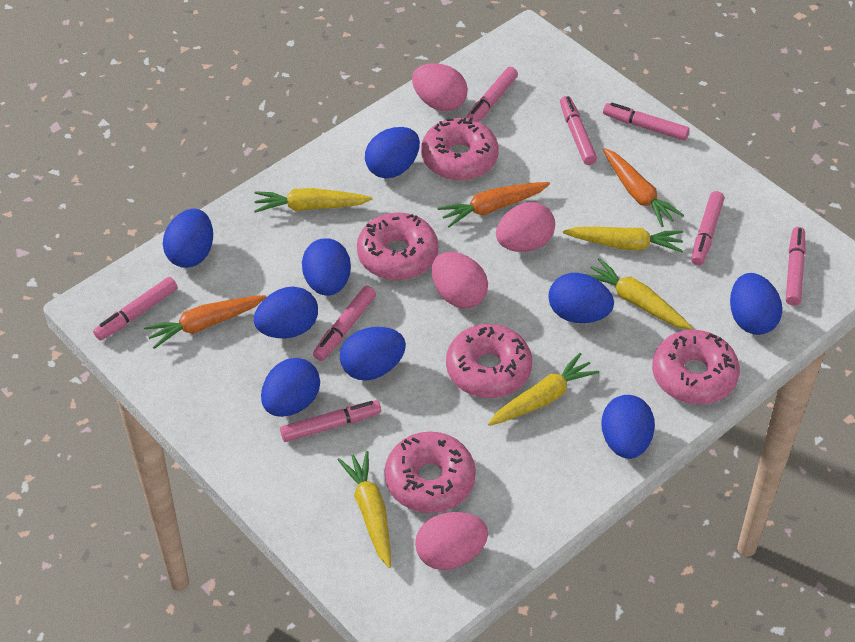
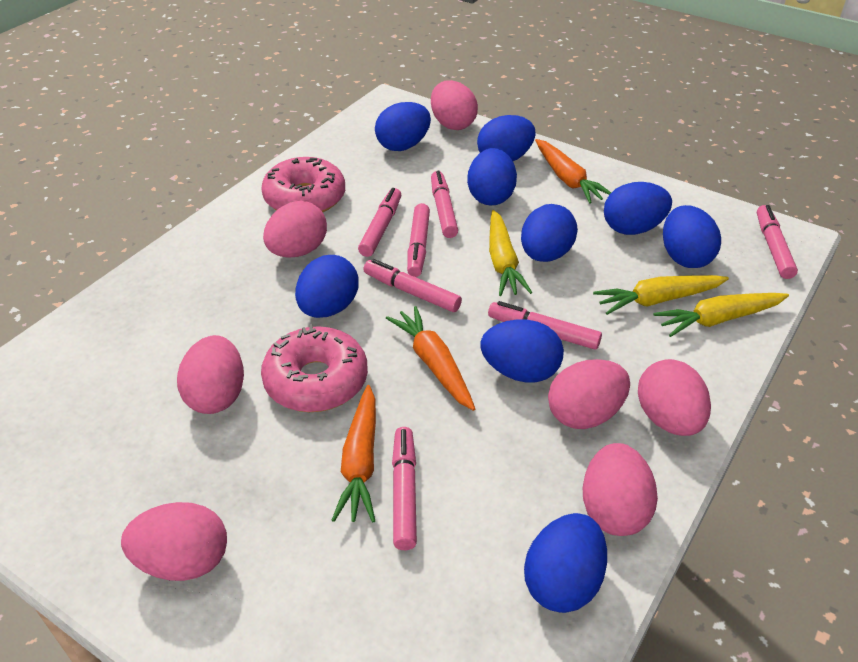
pink donut: 5 -> 2
pink egg: 4 -> 7
pink marker: 8 -> 7
yellow carrot: 5 -> 3

